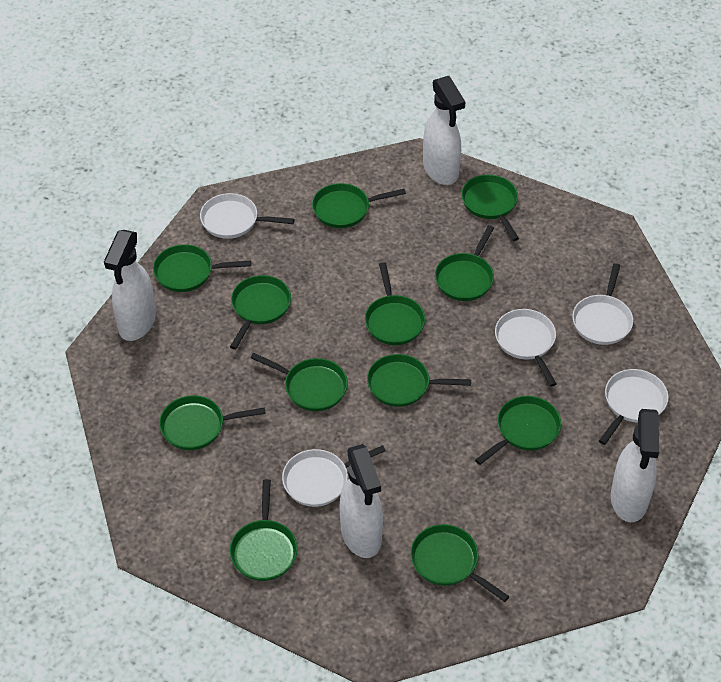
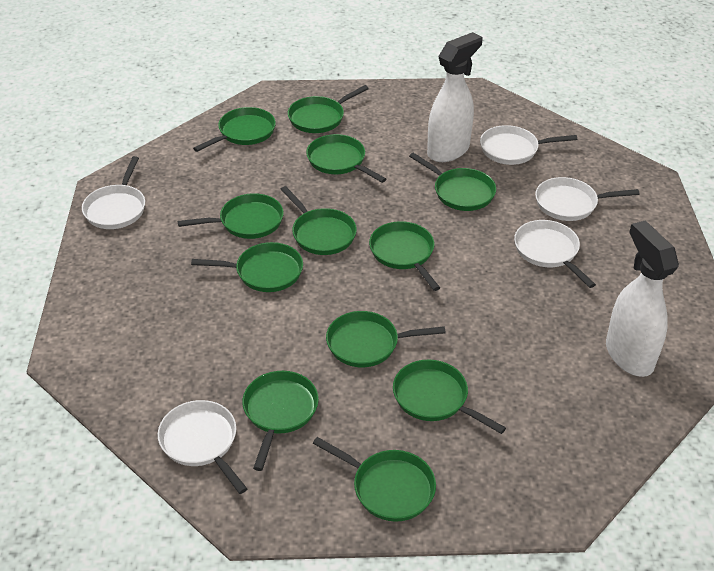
white spray bottle: 4 -> 2

